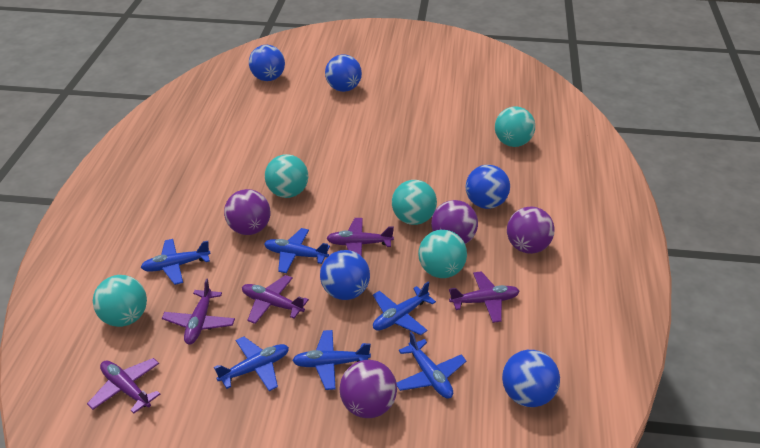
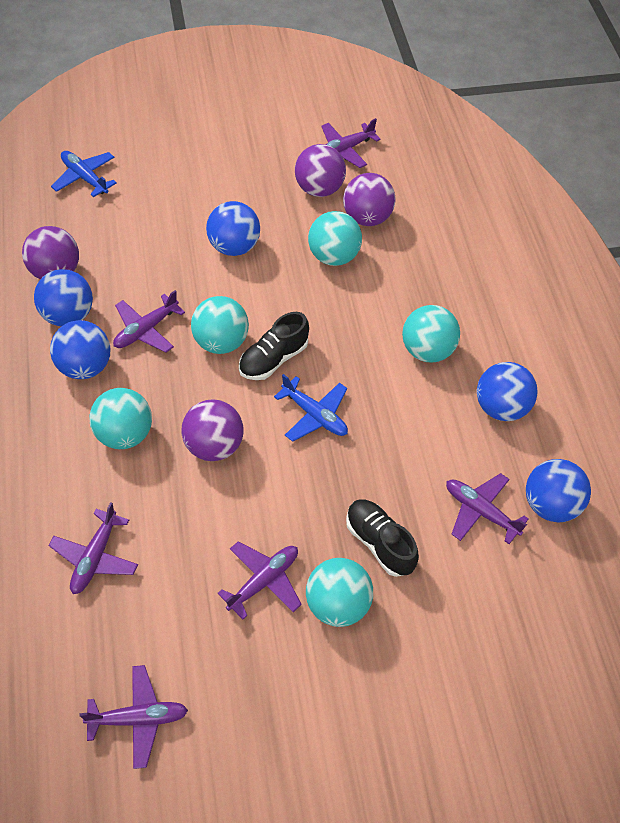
black shoe: 0 -> 2
blue plane: 6 -> 2
purple plane: 5 -> 6

